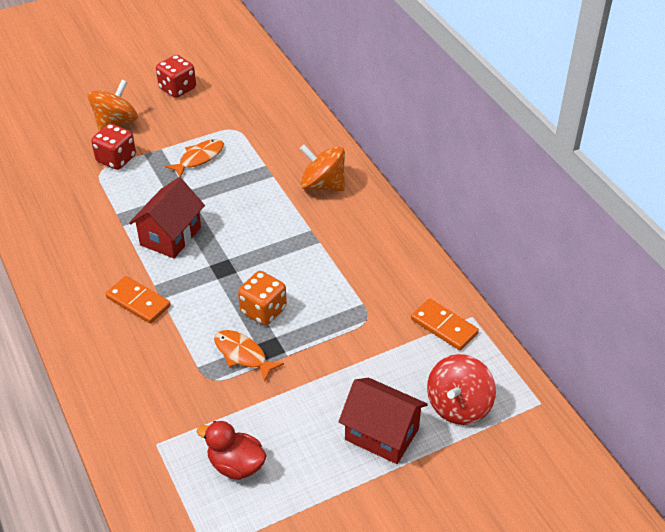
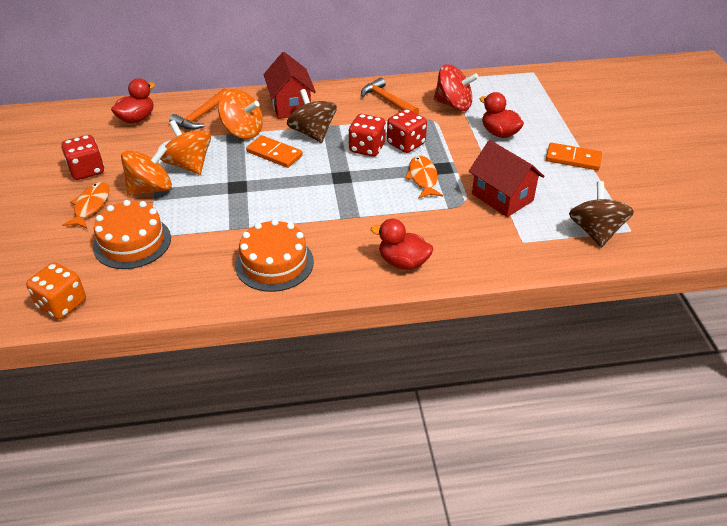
brown spinning top: 0 -> 2
orange cake: 0 -> 2
orange hammer: 0 -> 2
orange spinning top: 2 -> 3
red dice: 2 -> 3
red duck: 1 -> 3

